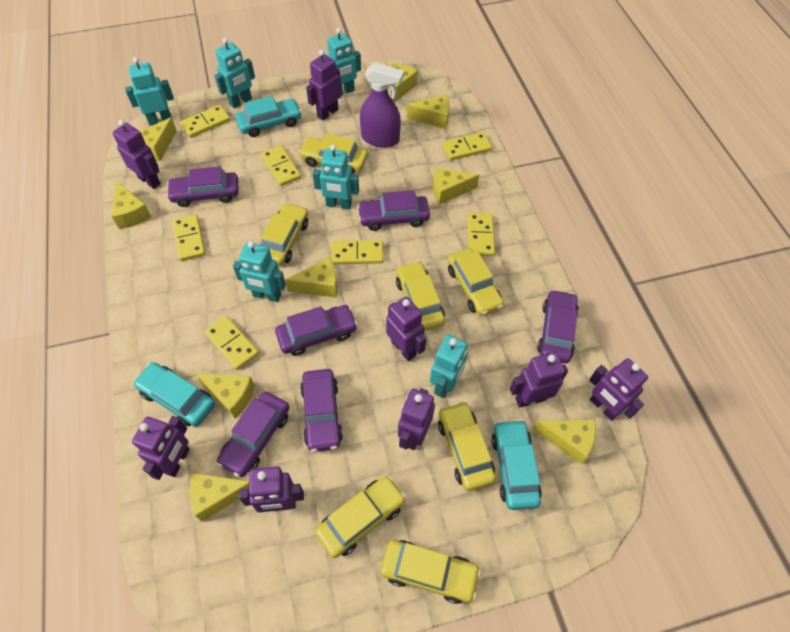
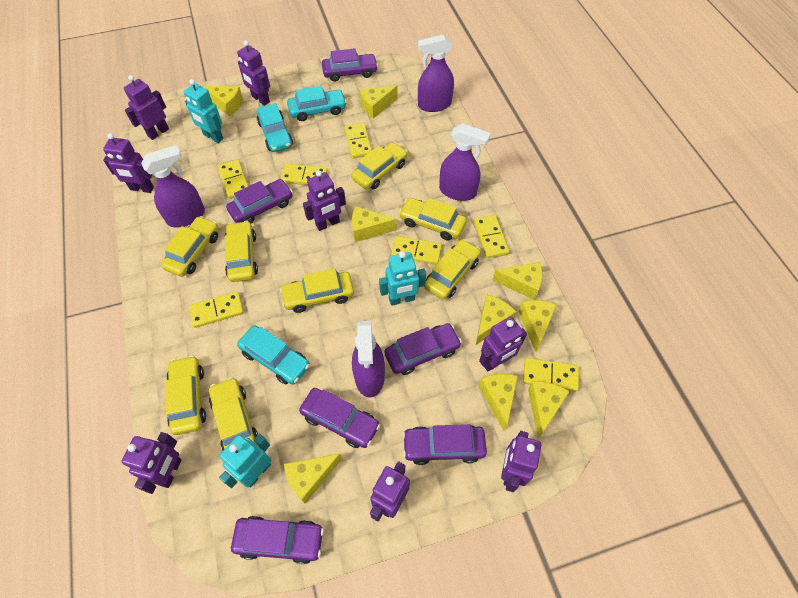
purple spray bottle: 1 -> 4
turquoise robot: 6 -> 3
yellow car: 7 -> 8

